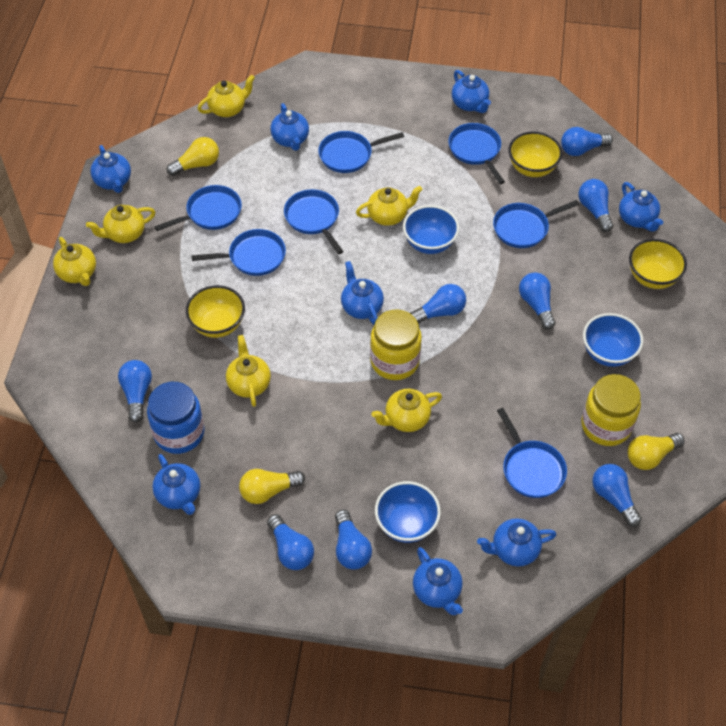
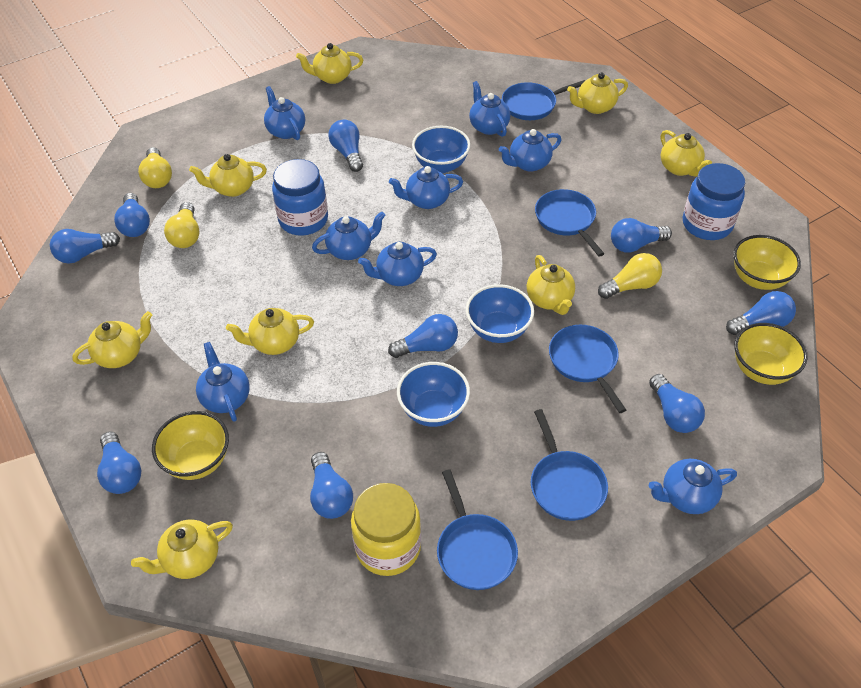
blue jar: 1 -> 2
blue light bulb: 8 -> 9
blue pan: 7 -> 5
yellow jar: 2 -> 1
yellow teapot: 6 -> 8

